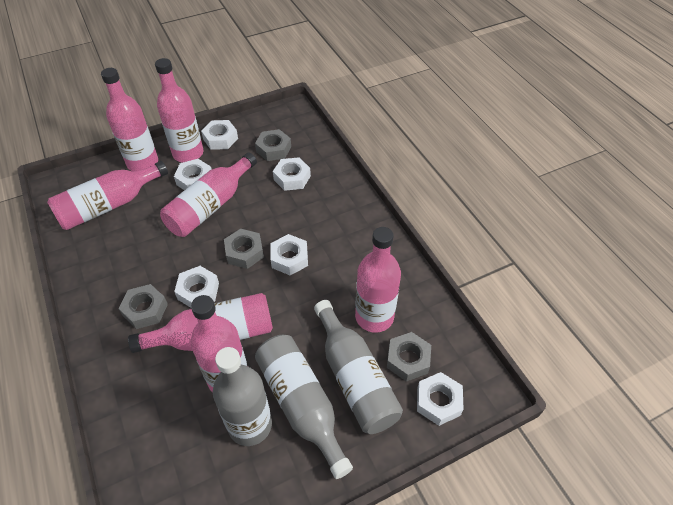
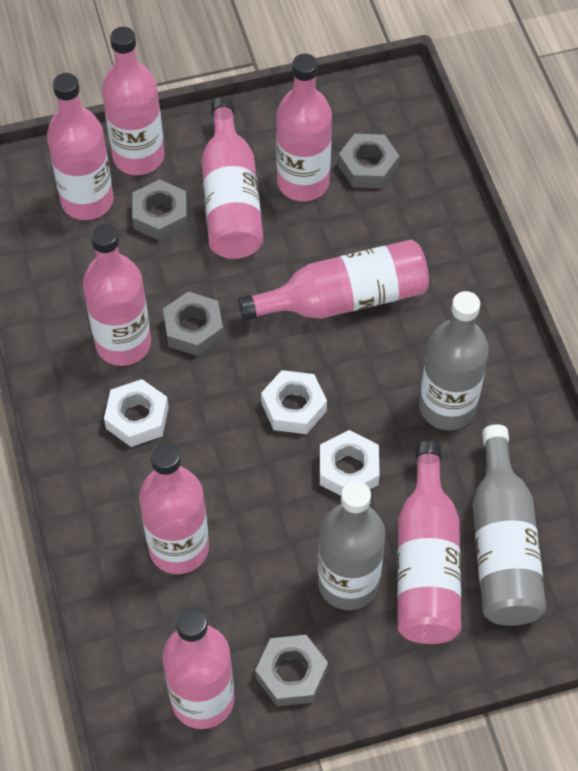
pink bottle: 7 -> 9
white nut: 6 -> 3

